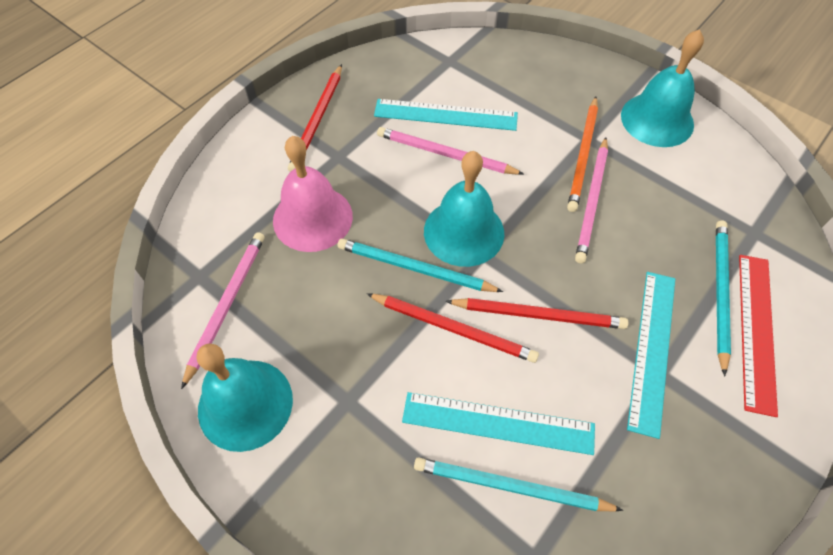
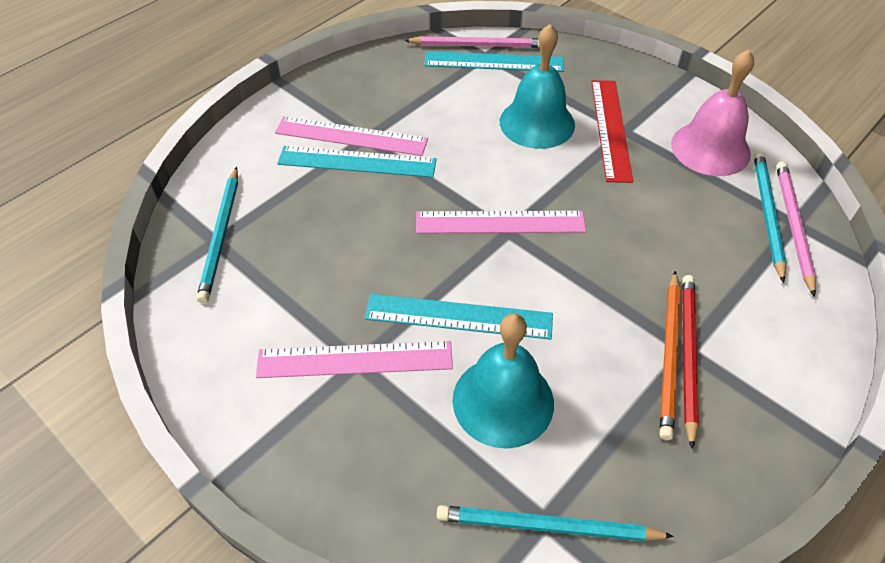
pink pencil: 3 -> 2
pink ruler: 0 -> 3
red pencil: 3 -> 1
turquoise bell: 3 -> 2

